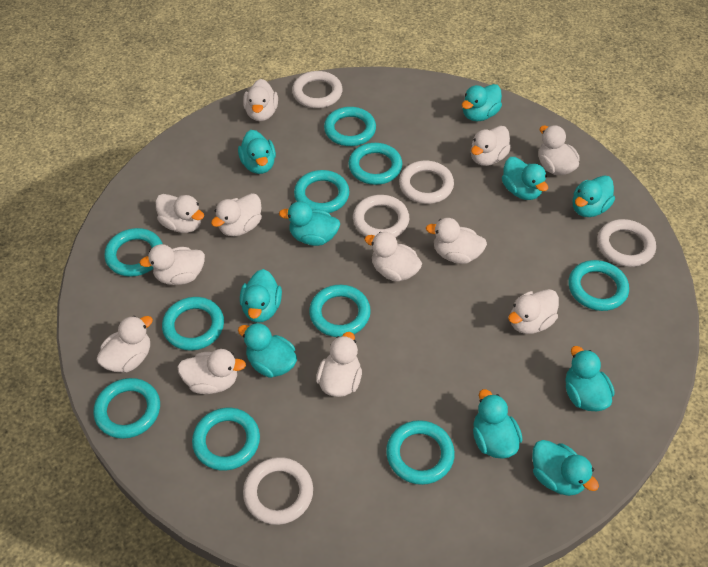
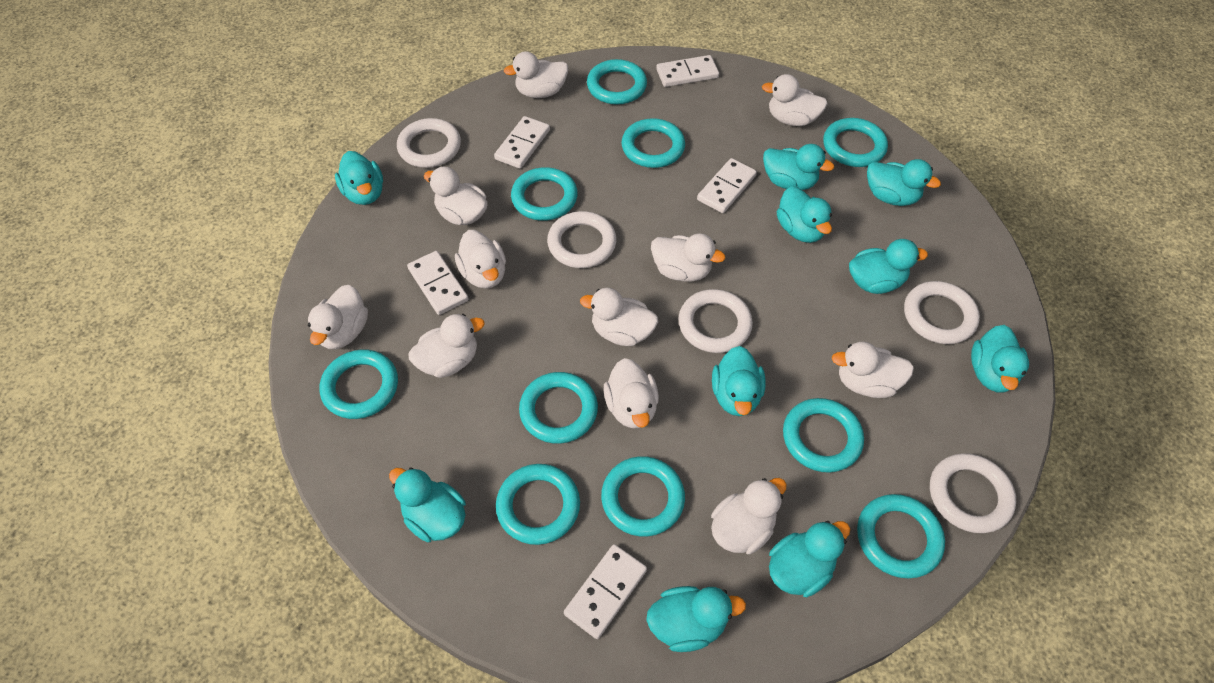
white domino: 0 -> 5
white duck: 12 -> 11

